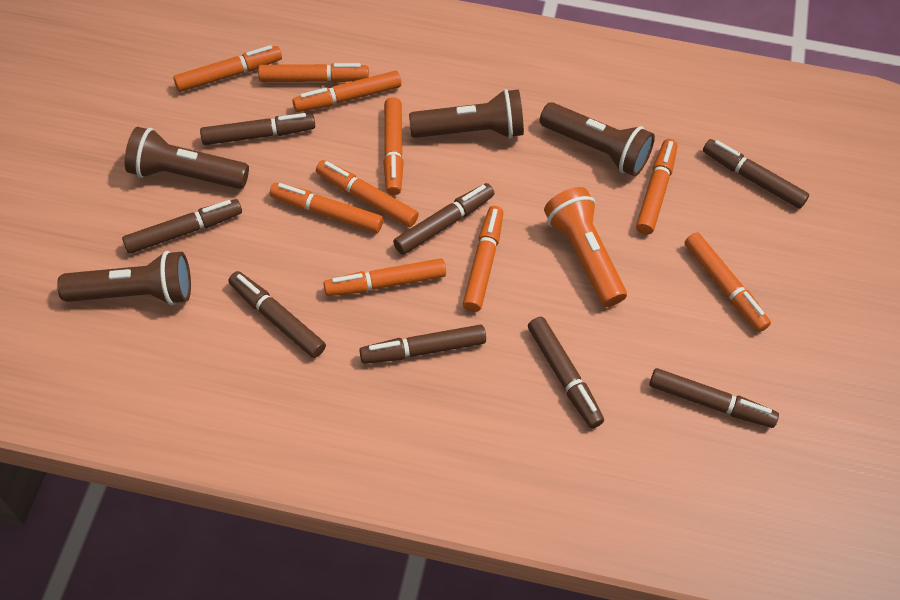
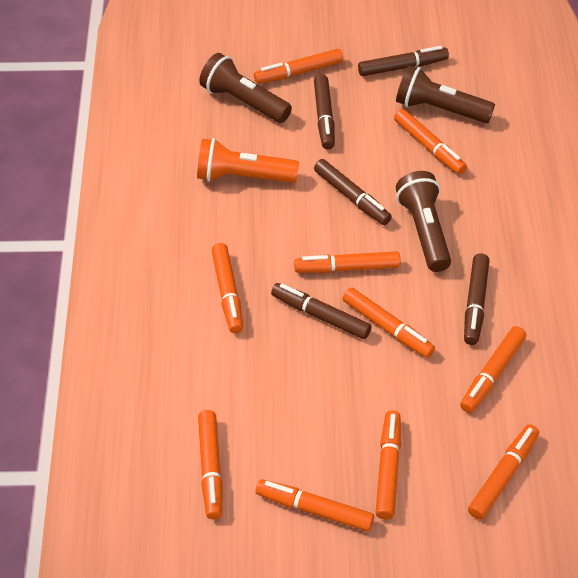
brown flashlight: 4 -> 3
brown marker: 8 -> 5

